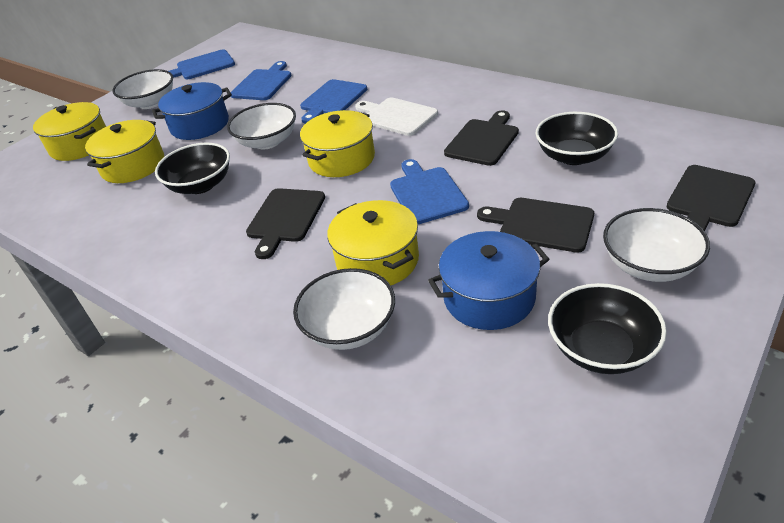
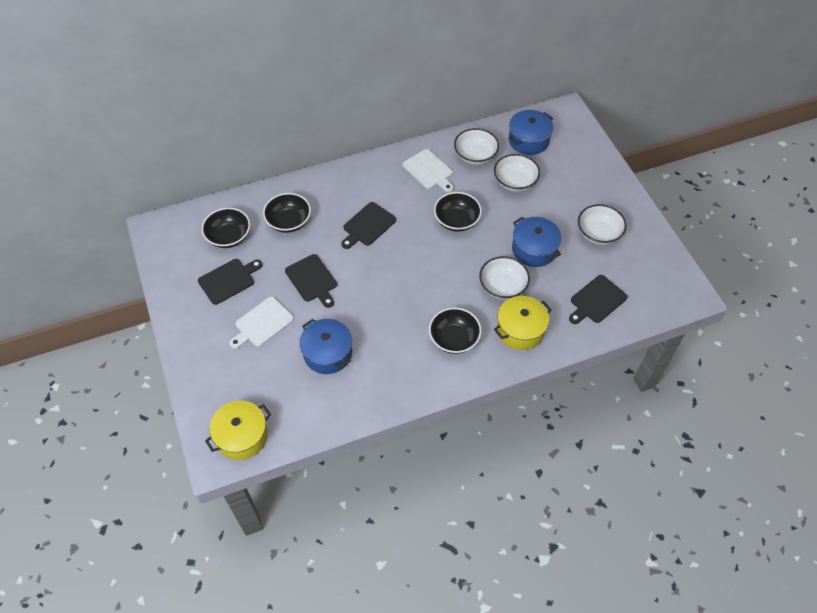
black bowl: 3 -> 4
blue cutting board: 4 -> 0
blue pot: 2 -> 3
white cutting board: 1 -> 2
yellow pot: 4 -> 2

